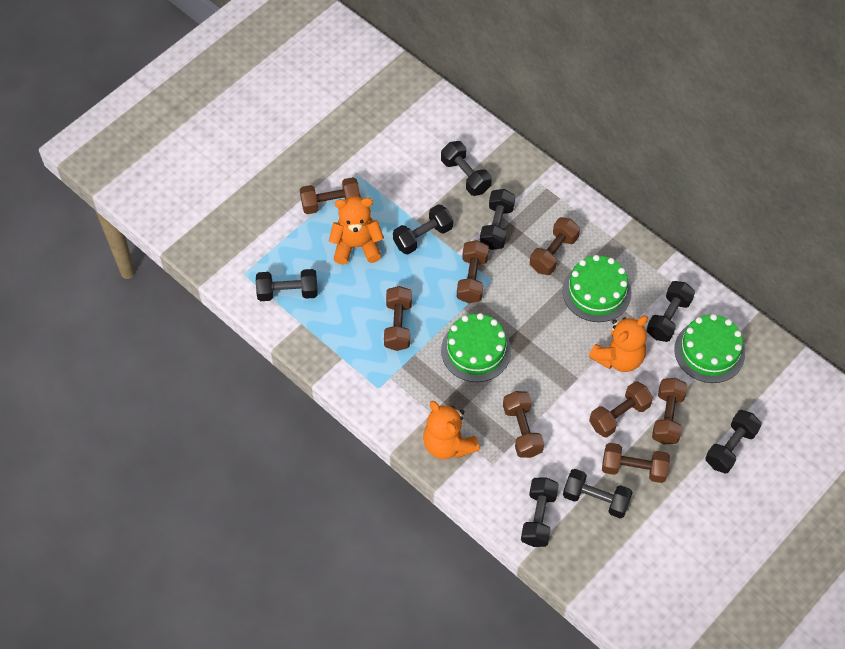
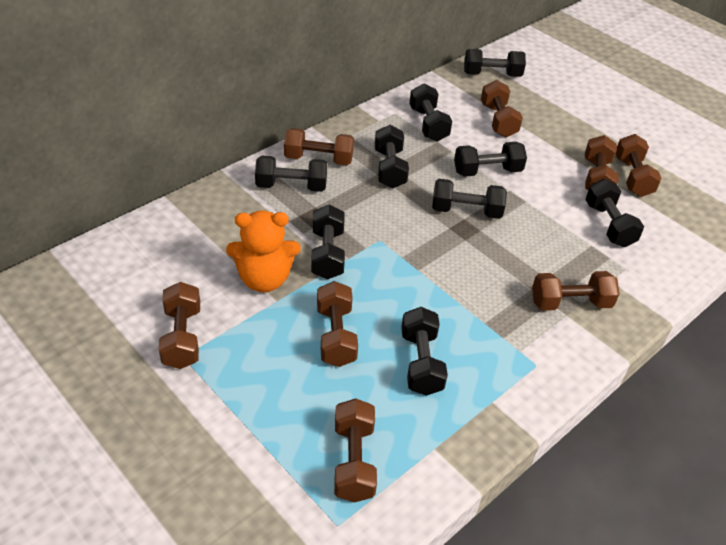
black dumbbell: 8 -> 9
green cake: 3 -> 0
orange teddy bear: 3 -> 1

